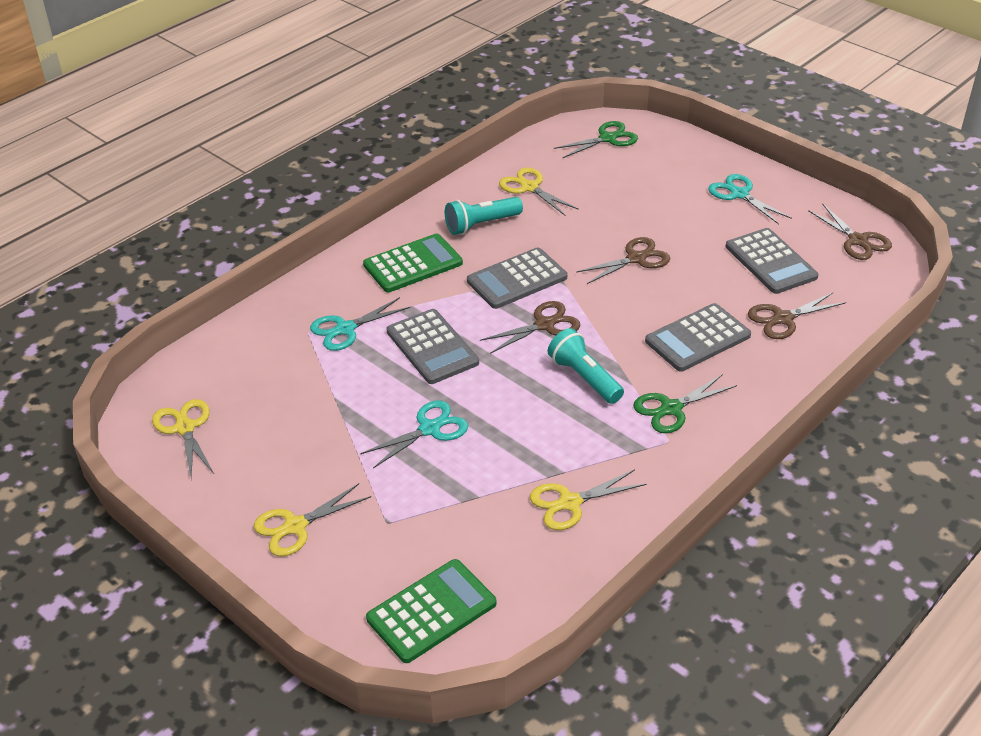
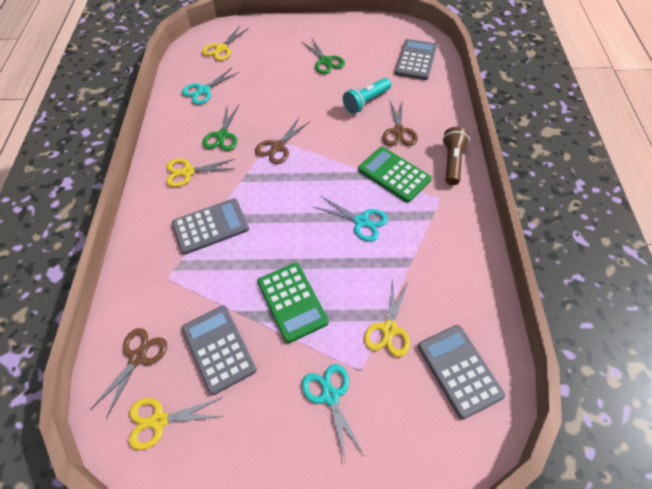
brown flashlight: 0 -> 1
brown scissors: 4 -> 3
turquoise flashlight: 2 -> 1

